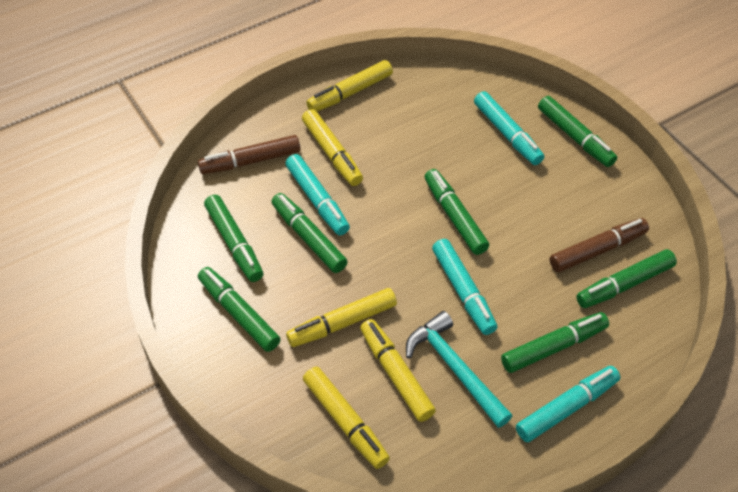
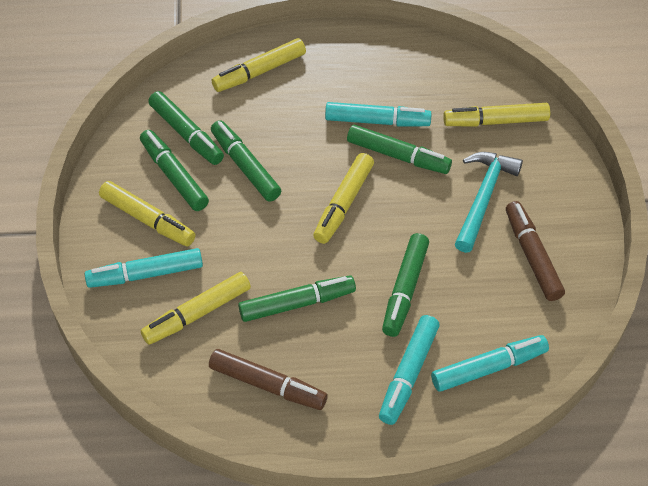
green marker: 7 -> 6

